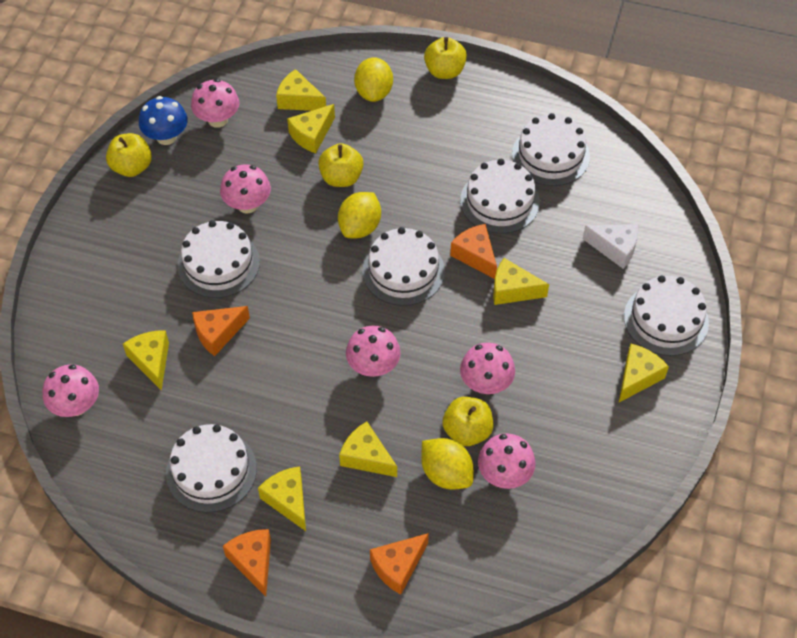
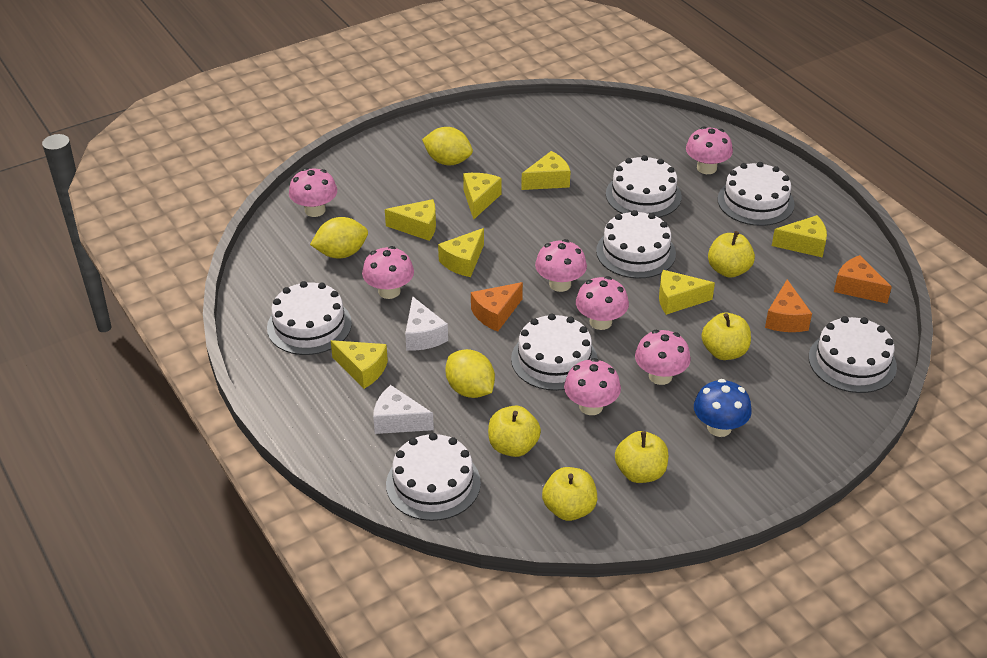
orange cheese: 4 -> 3
pink mushroom: 6 -> 7
white cake: 6 -> 7
white cheese: 1 -> 2
yellow apple: 4 -> 5

